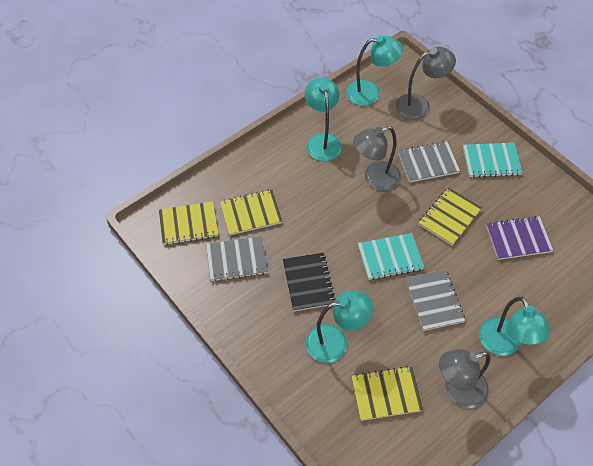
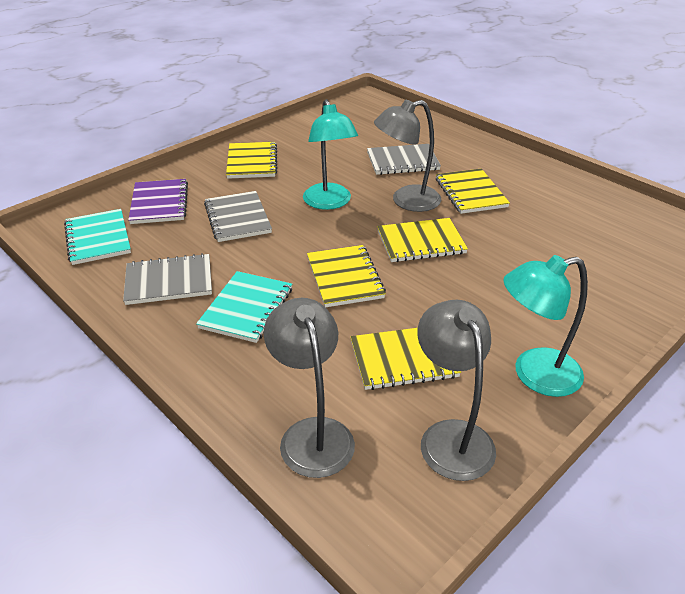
black notebook: 1 -> 0
turquoise lamp: 4 -> 2
yellow notebook: 4 -> 5

